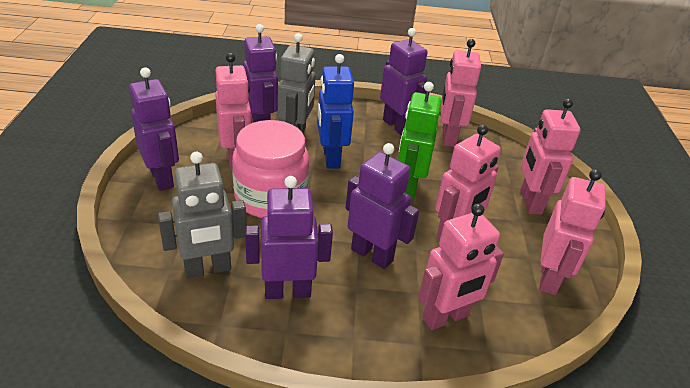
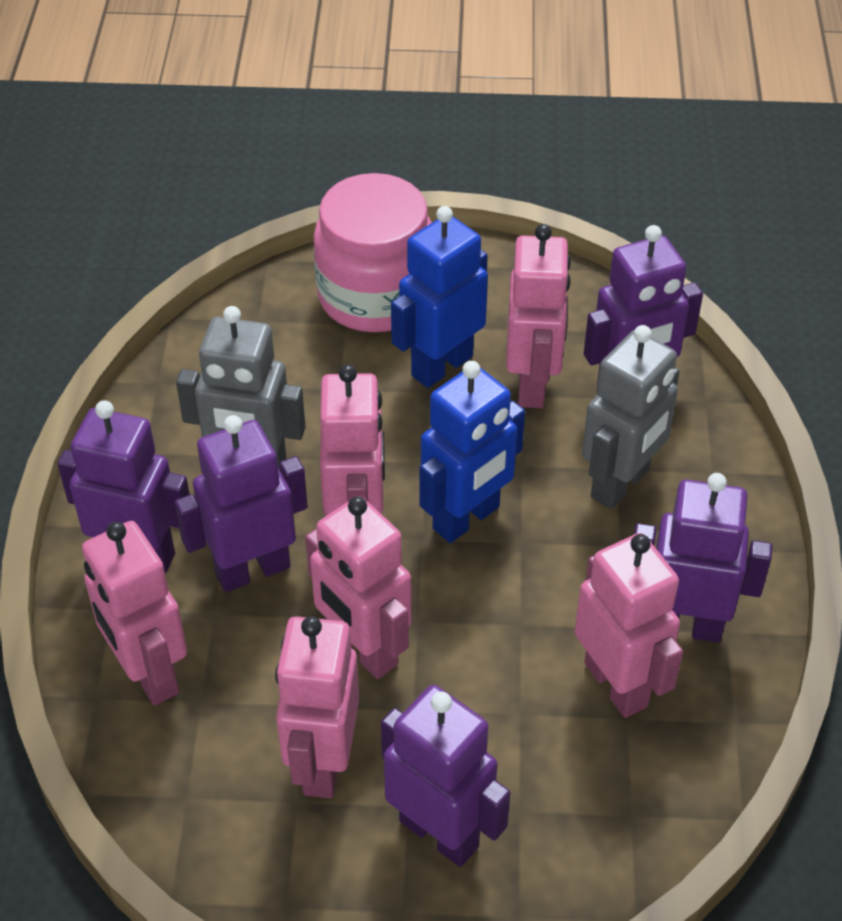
blue robot: 1 -> 2
green robot: 1 -> 0

